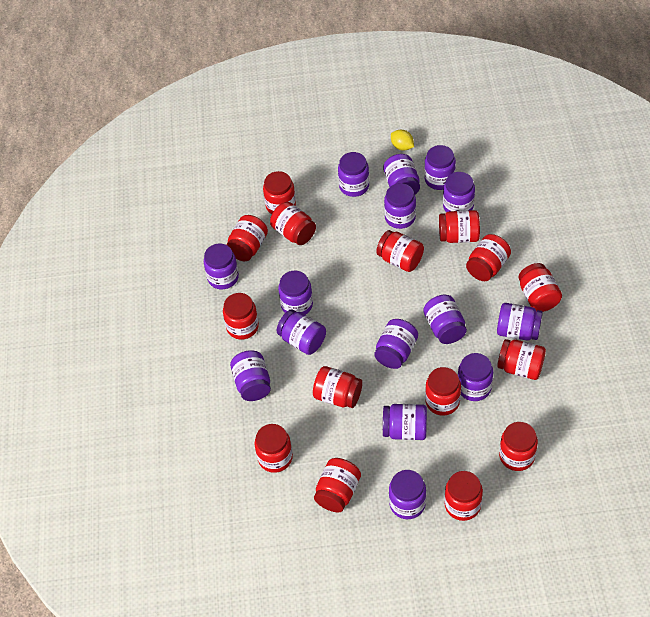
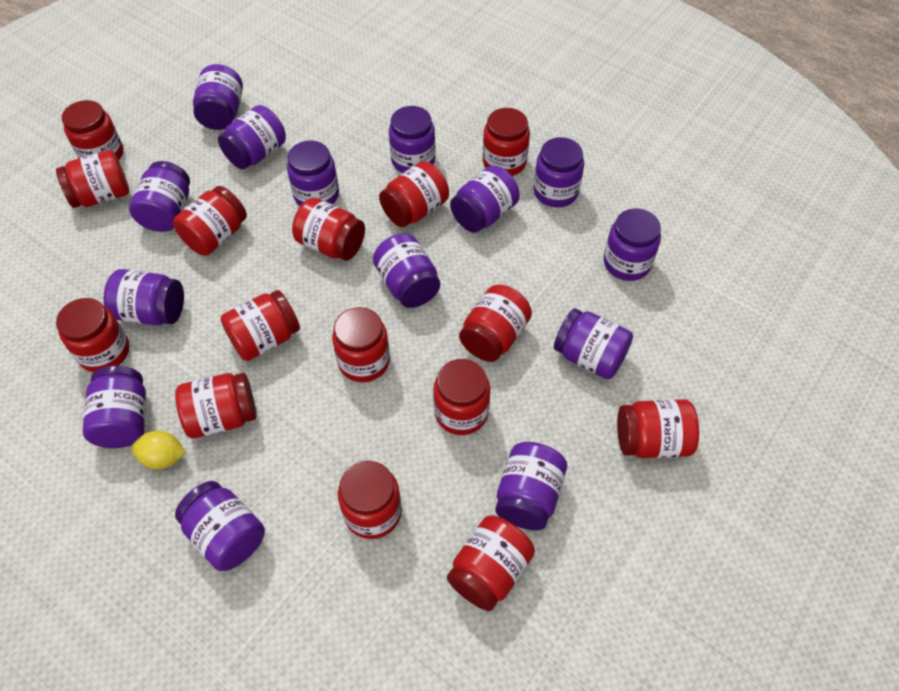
purple jar: 15 -> 14

